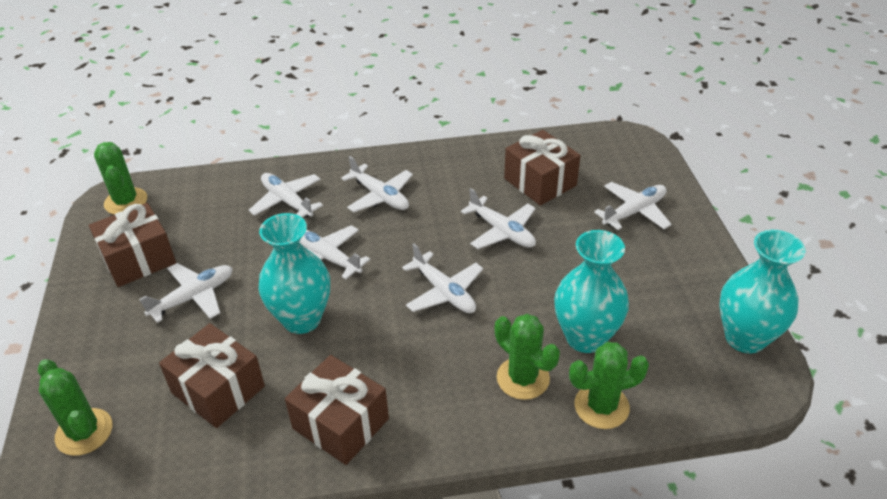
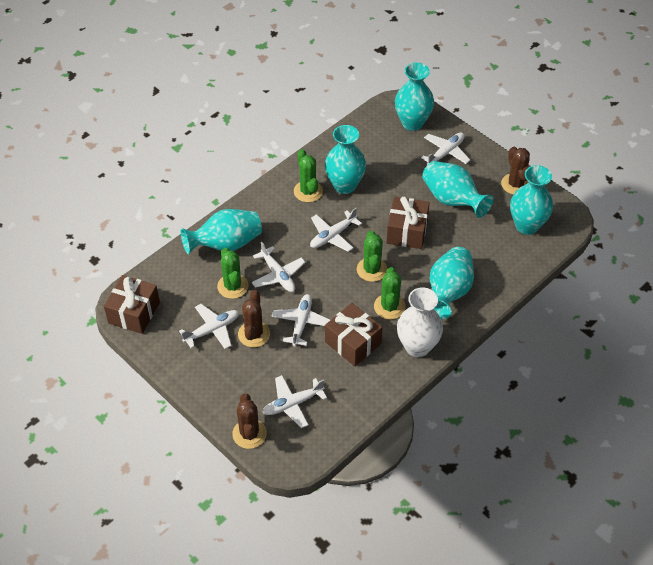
brown cactus: 0 -> 3
brown gift: 4 -> 3
turquoise vase: 3 -> 6
white plane: 7 -> 6
white vase: 0 -> 1

